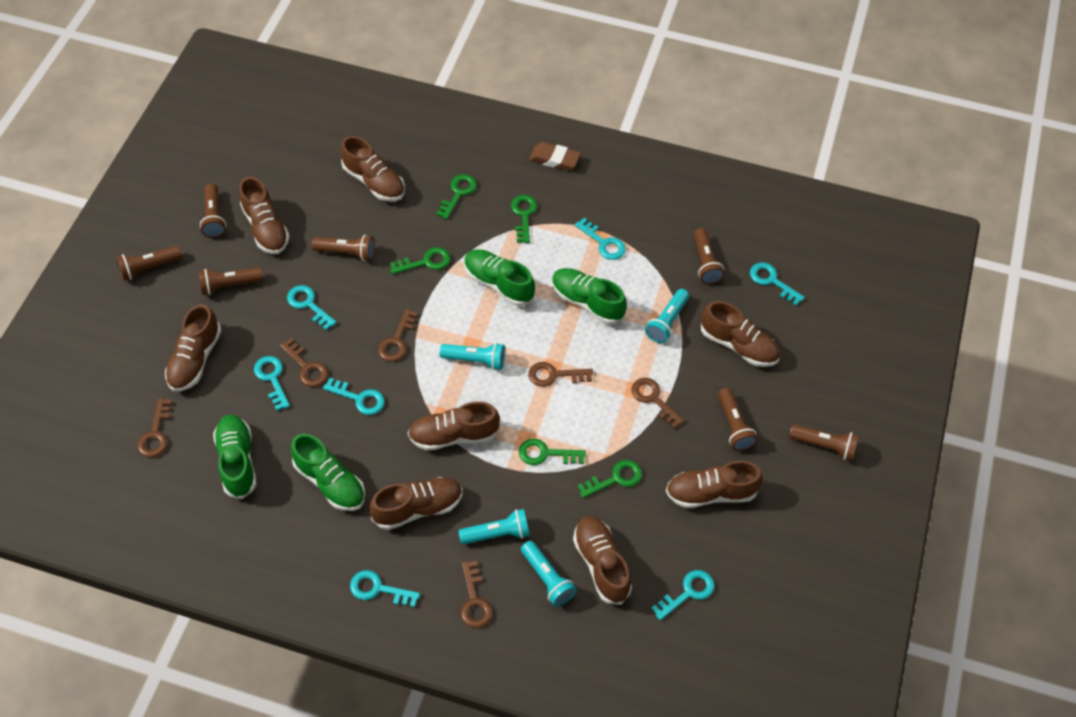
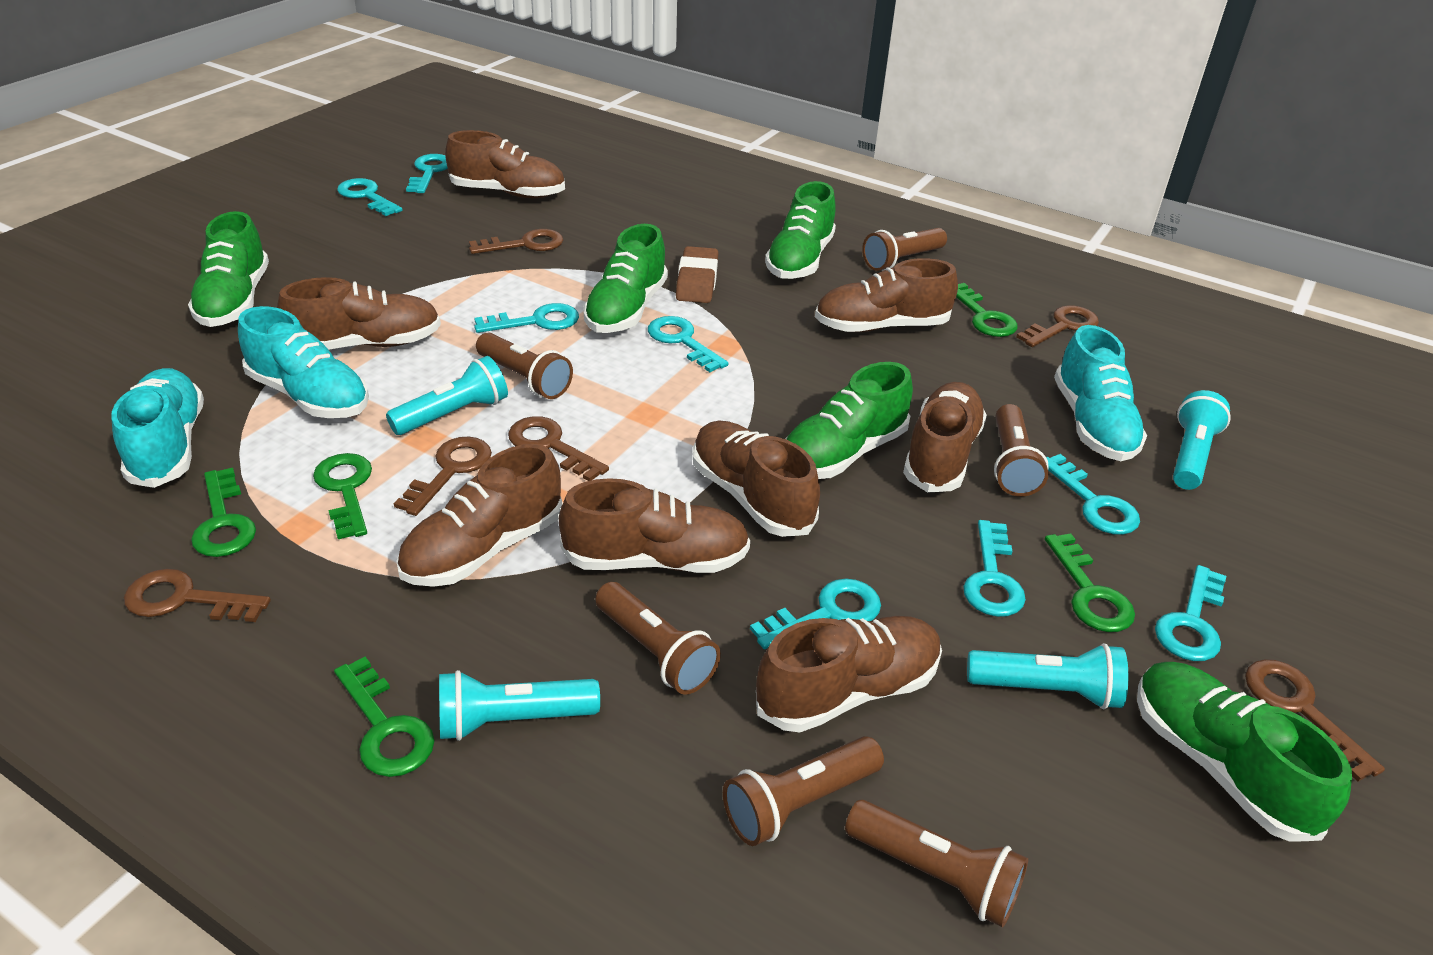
brown flashlight: 7 -> 6
green shoe: 4 -> 5
turquoise key: 7 -> 8
turquoise shoe: 0 -> 3

